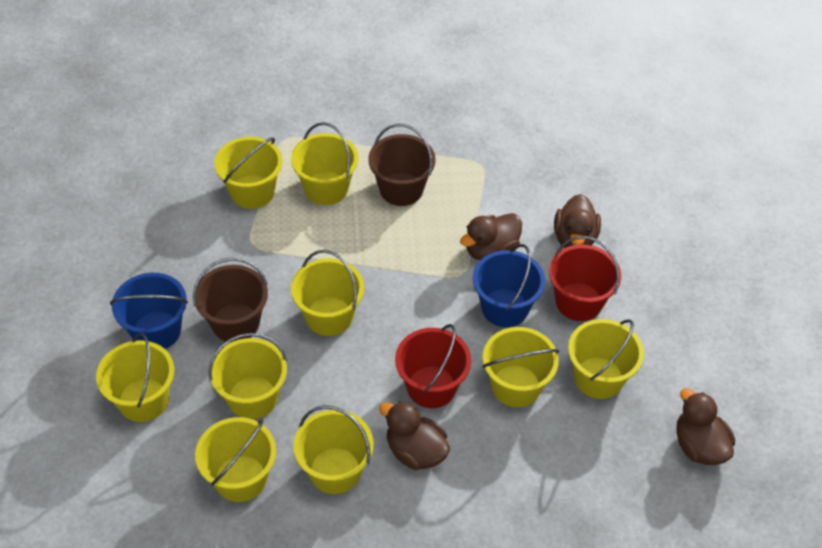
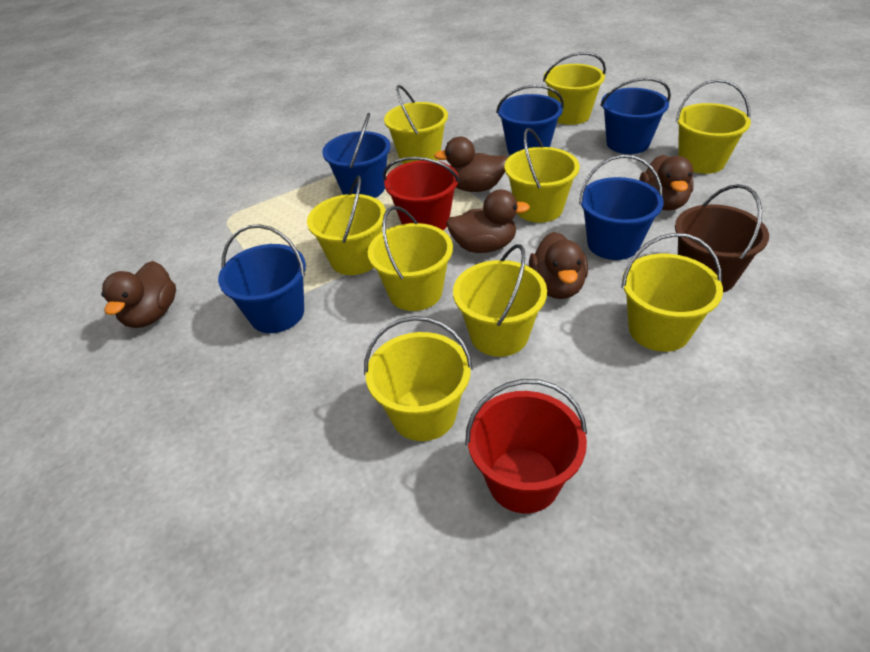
blue bucket: 2 -> 5
brown bucket: 2 -> 1
brown duck: 4 -> 5

